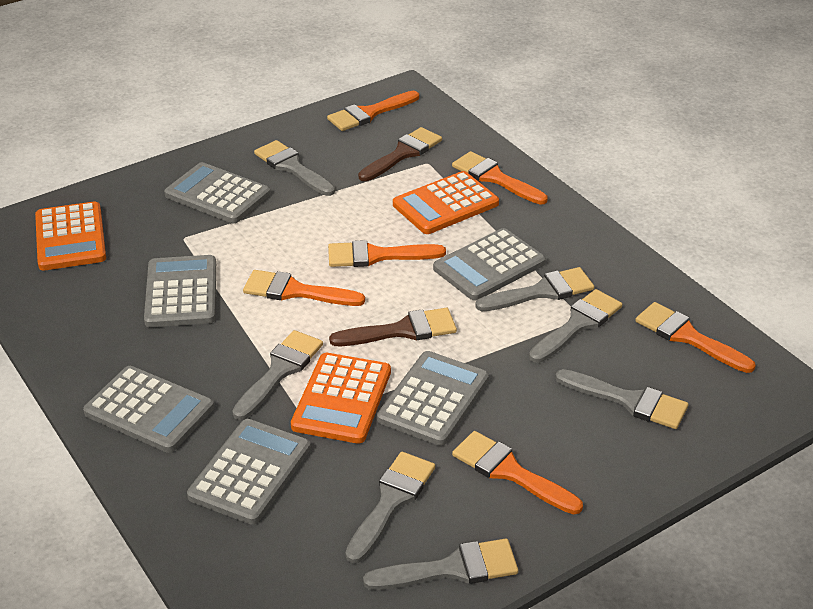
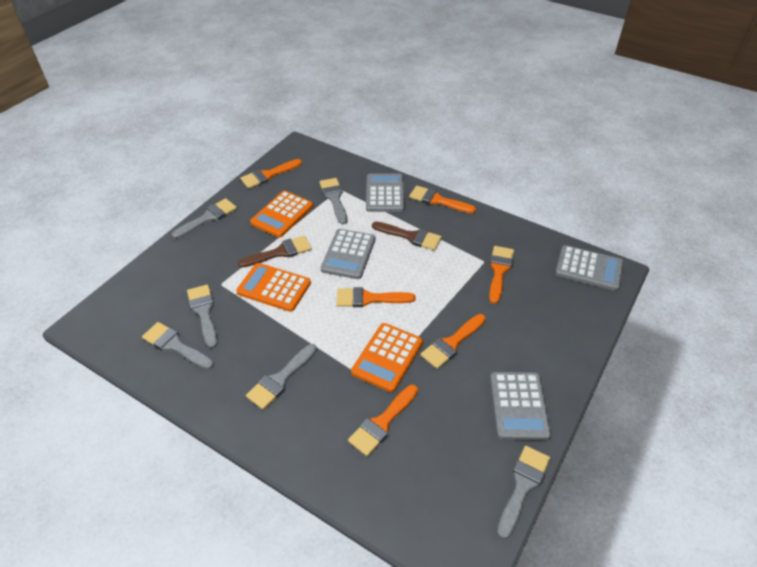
grey brush: 7 -> 6
grey calculator: 6 -> 4

